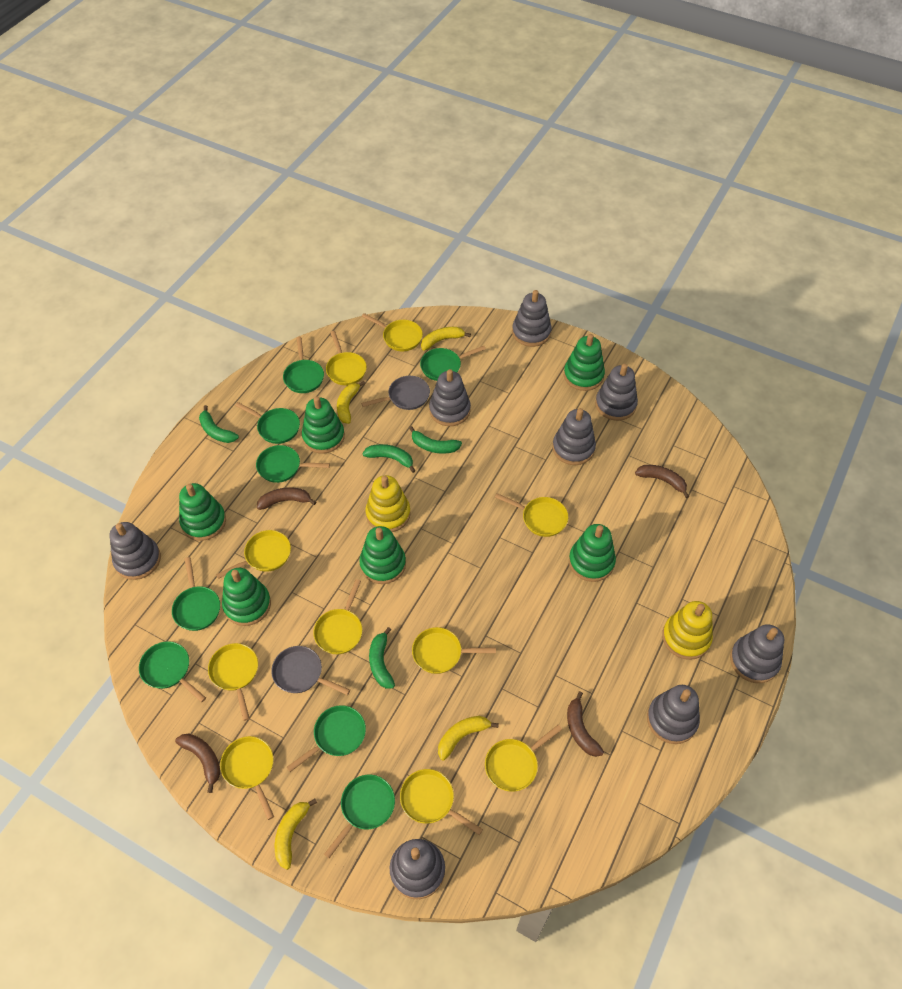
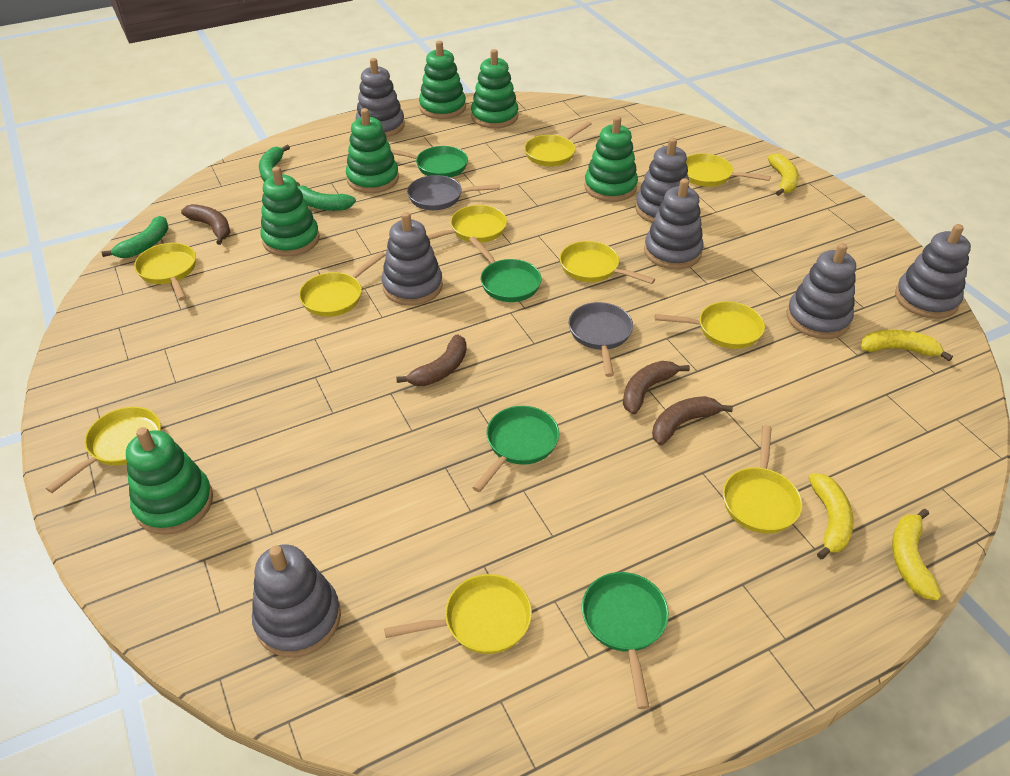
green banana: 4 -> 3
green pan: 8 -> 4
grey stacking toy: 8 -> 7
yellow stacking toy: 2 -> 0

